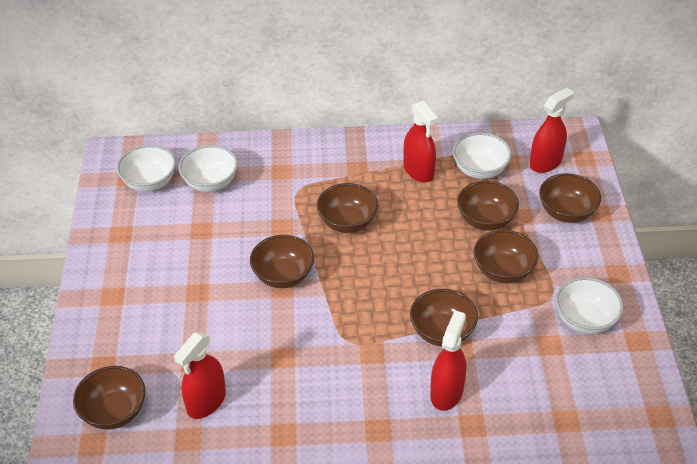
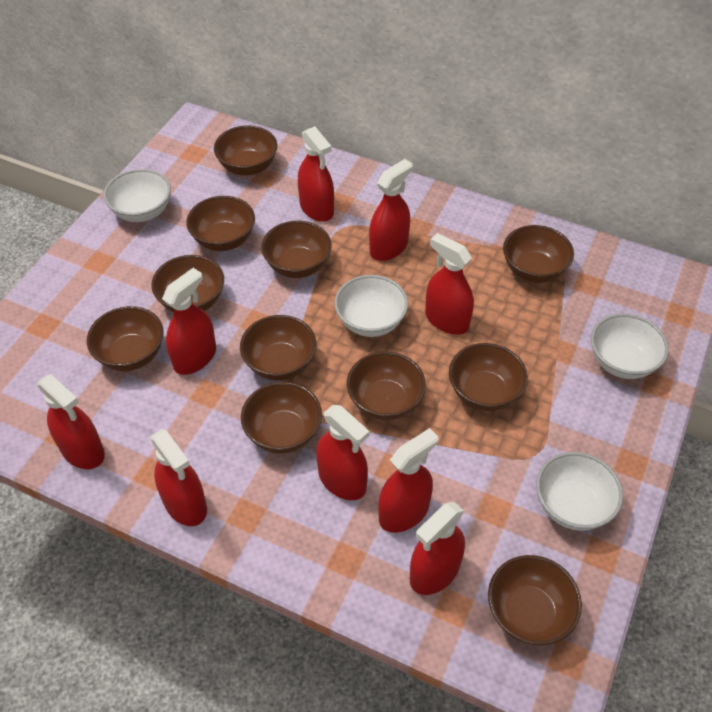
brown bowl: 7 -> 11
red spray bottle: 4 -> 9

